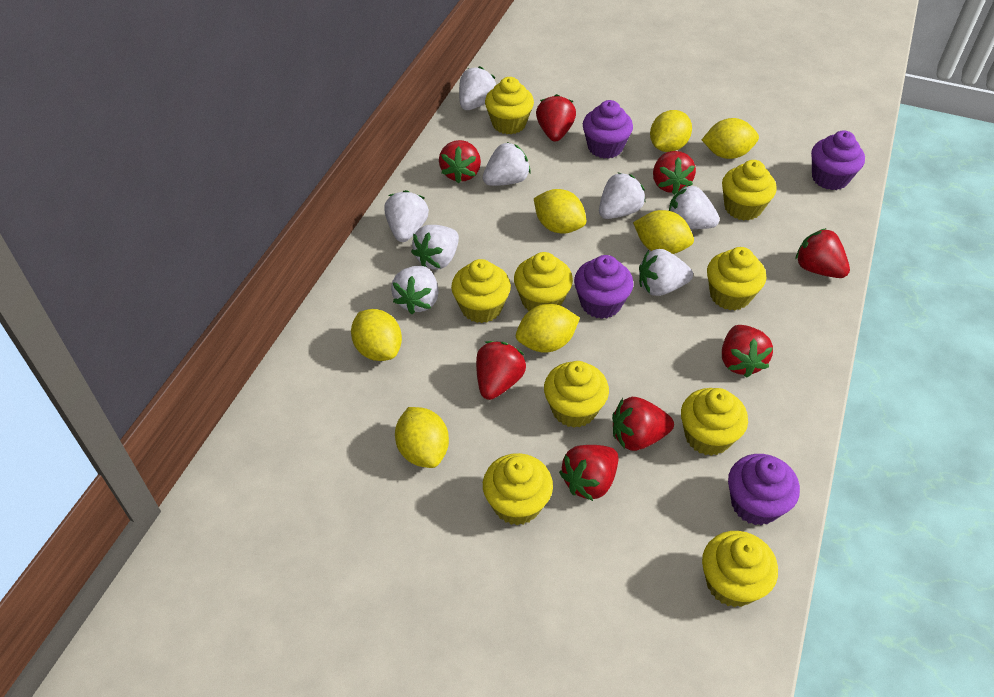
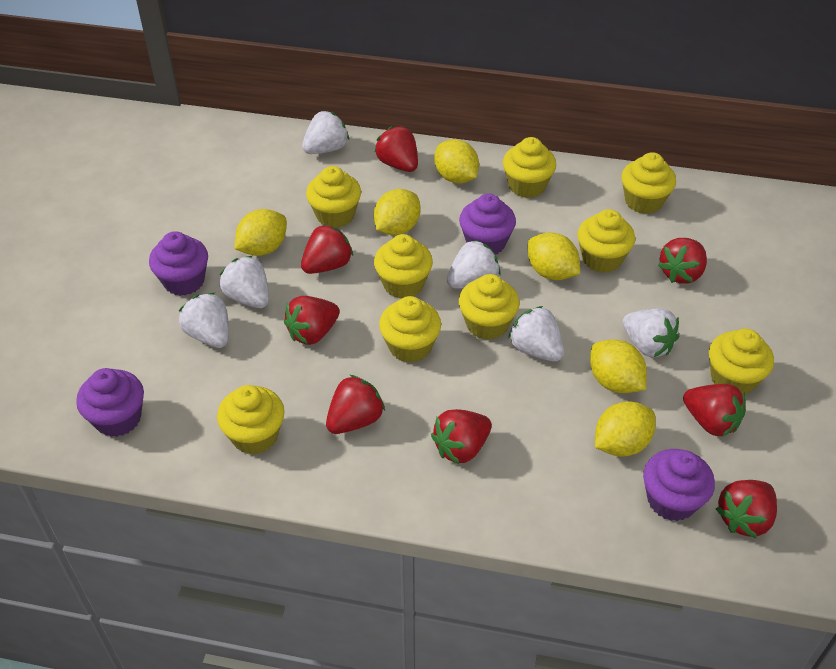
white strawberry: 8 -> 6
yellow lemon: 7 -> 6

